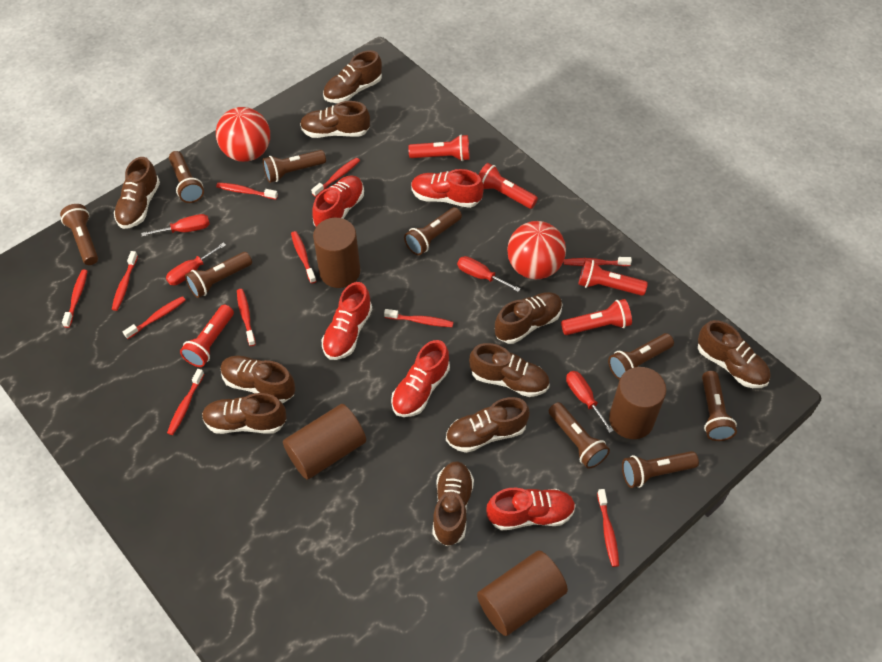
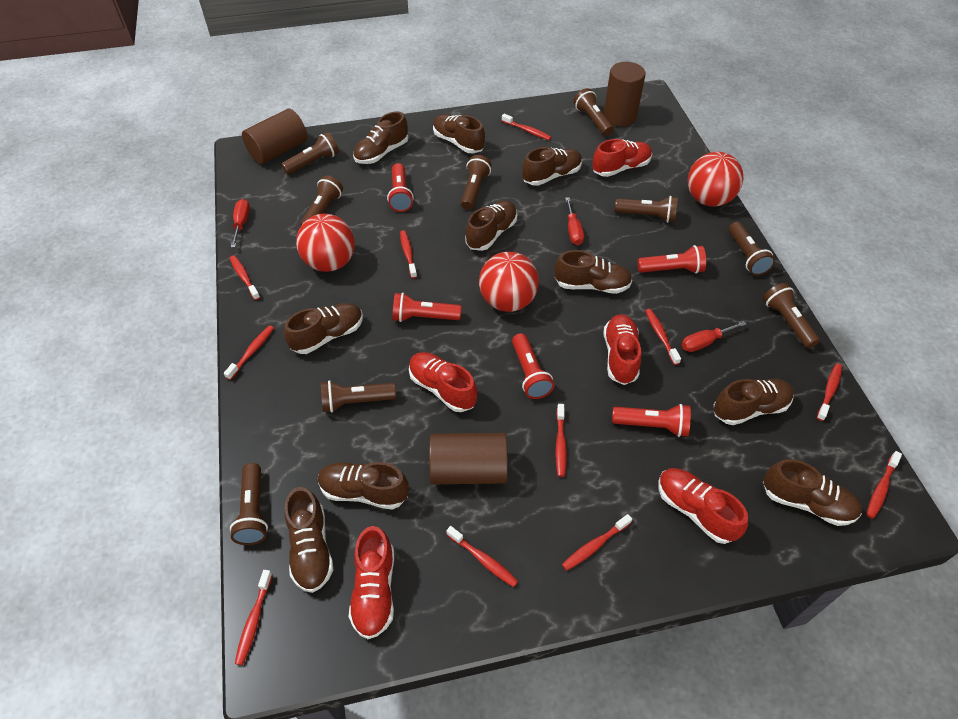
brown cylinder: 4 -> 3
red ball: 2 -> 3
red screwdriver: 4 -> 3

